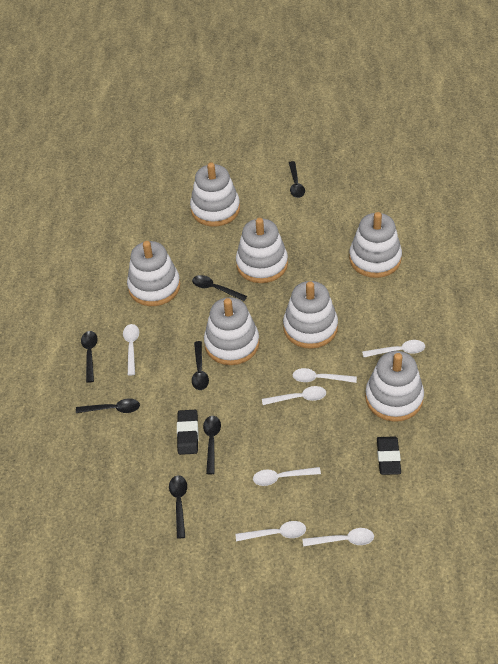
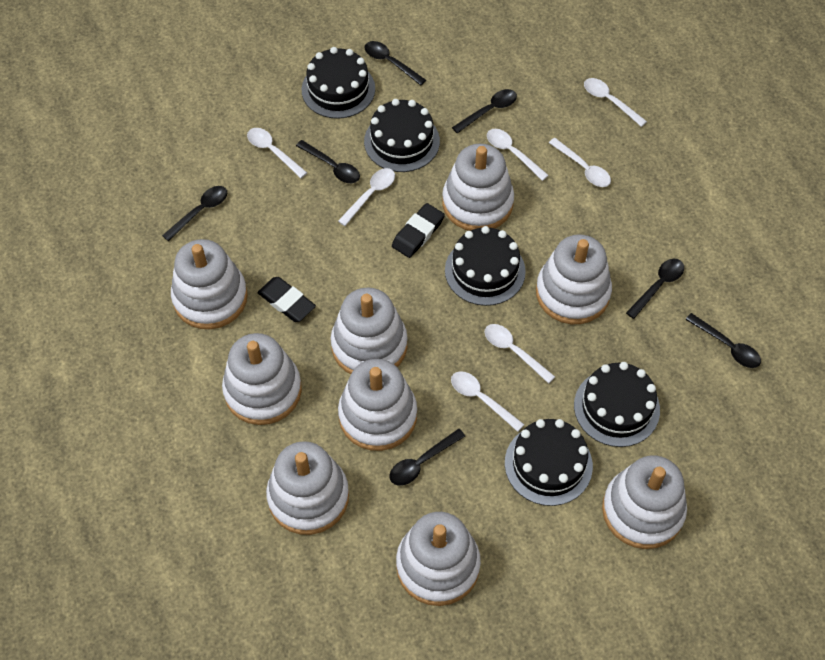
black cake: 0 -> 5
white stacking toy: 7 -> 9

